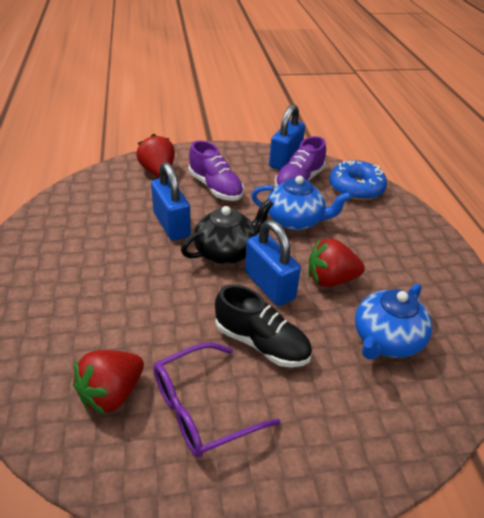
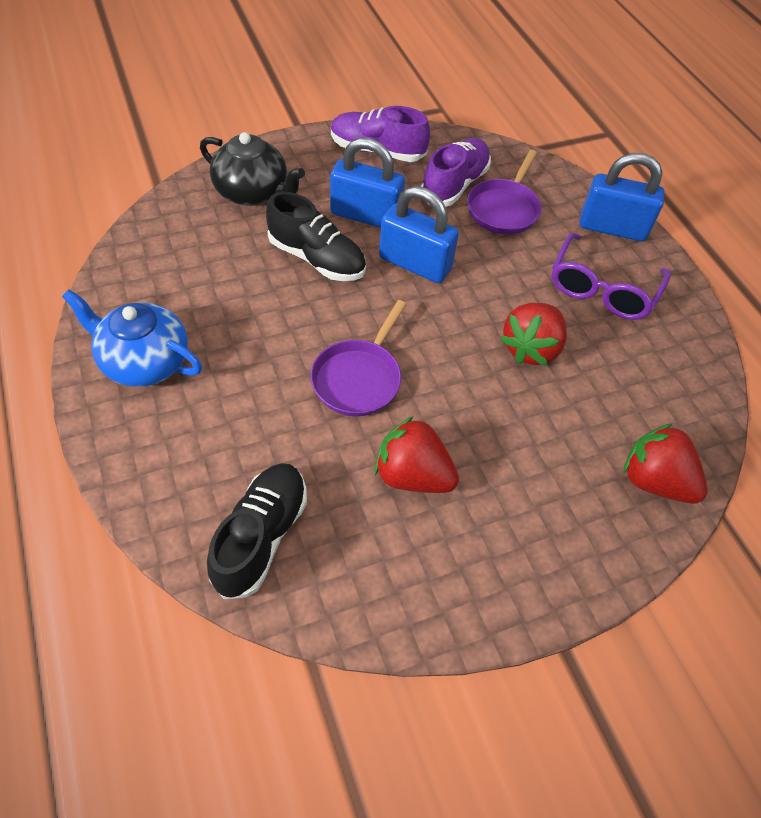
black shoe: 1 -> 2
blue donut: 1 -> 0
blue teapot: 2 -> 1
purple pan: 0 -> 2

